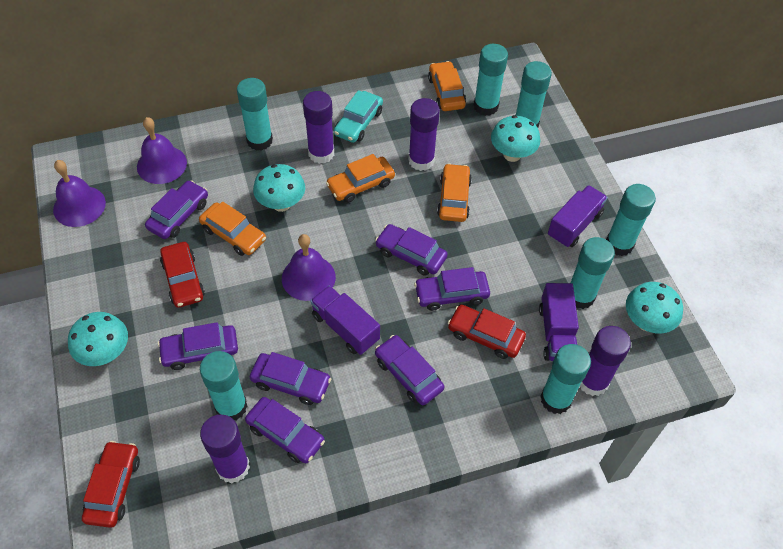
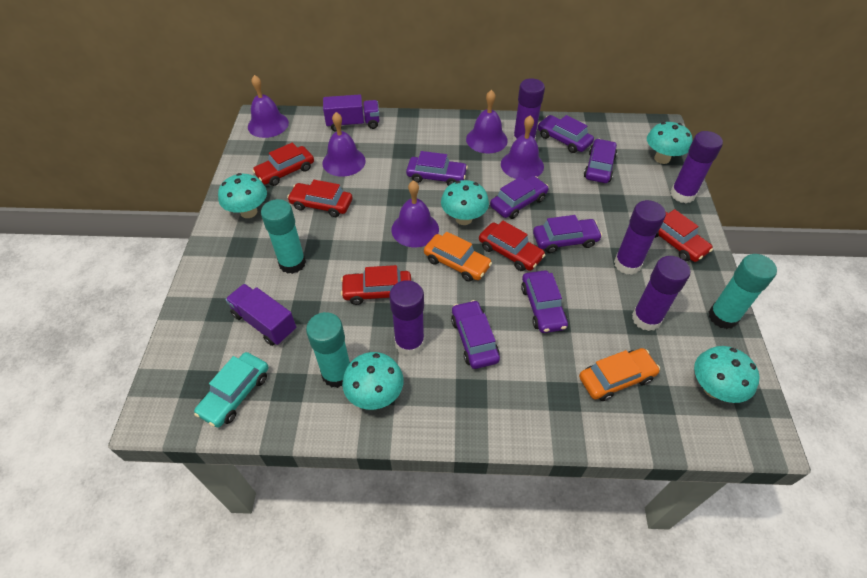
orange car: 4 -> 2
purple bell: 3 -> 5
purple glue stick: 4 -> 5
purple truck: 3 -> 2
red car: 3 -> 5
turquoise glue stick: 7 -> 3
turquoise mushroom: 4 -> 5

